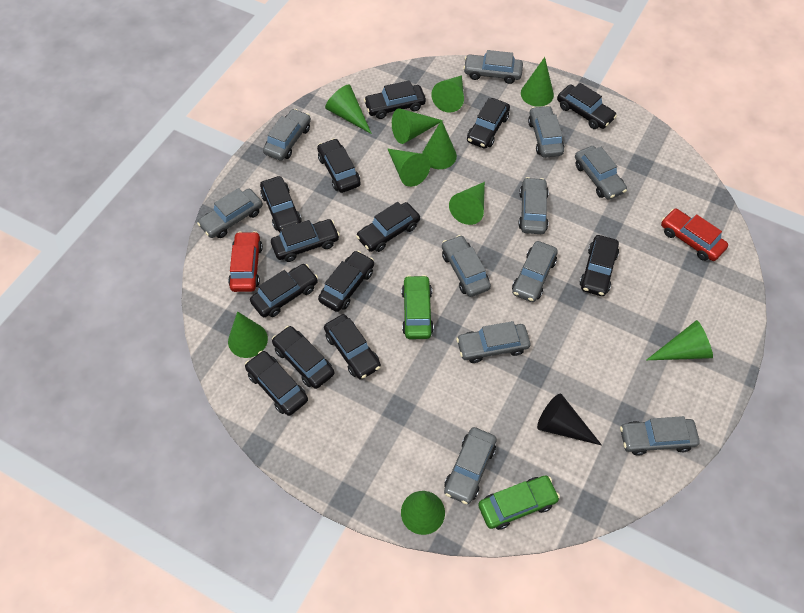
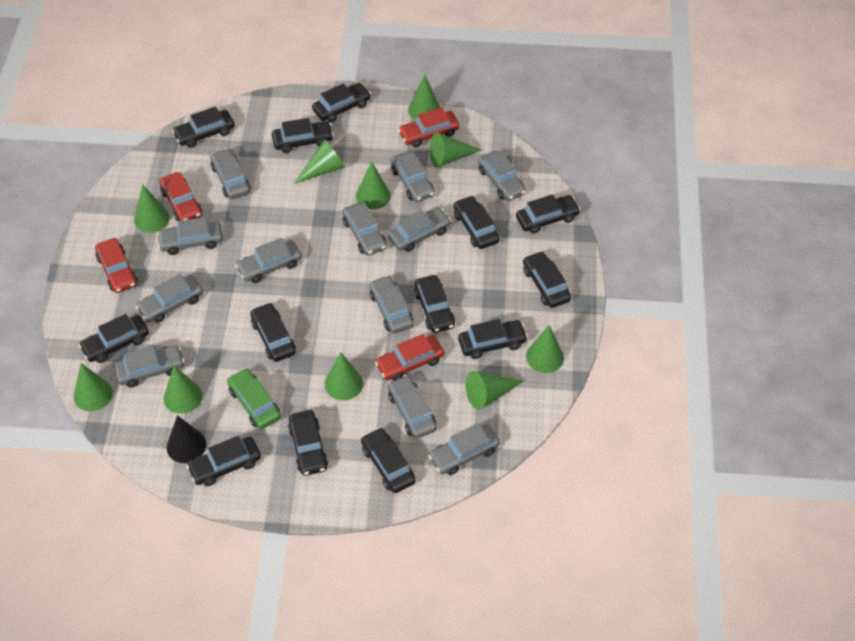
green car: 2 -> 1
grey car: 11 -> 12
red car: 2 -> 4

